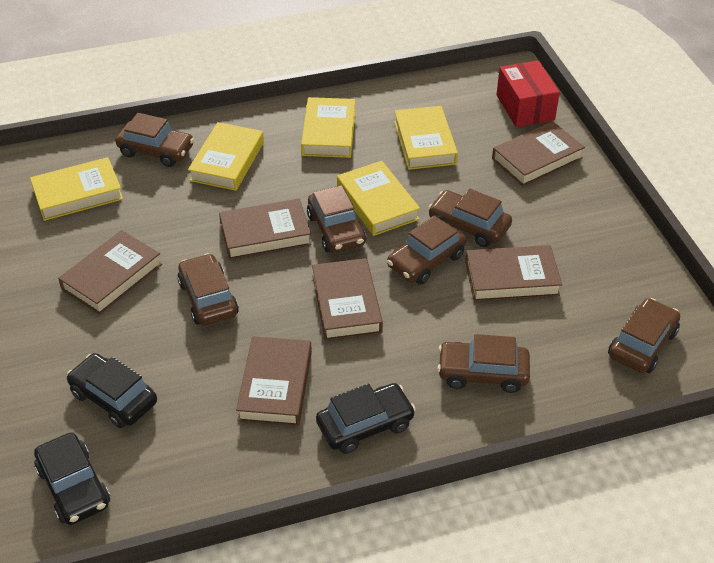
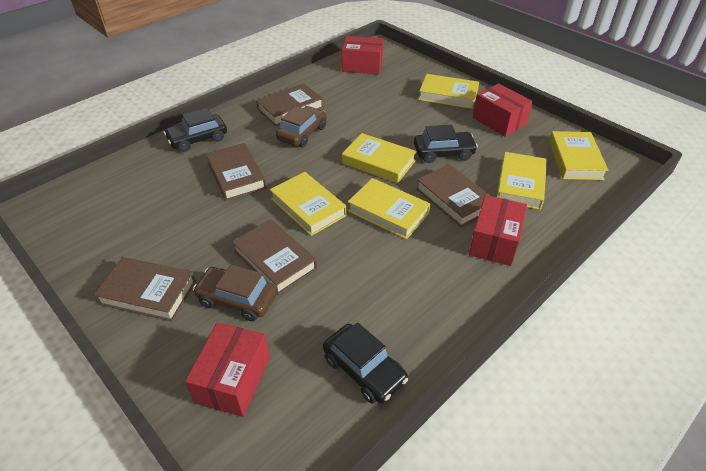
brown book: 6 -> 5
brown car: 7 -> 2
red box: 1 -> 4
yellow book: 5 -> 6

